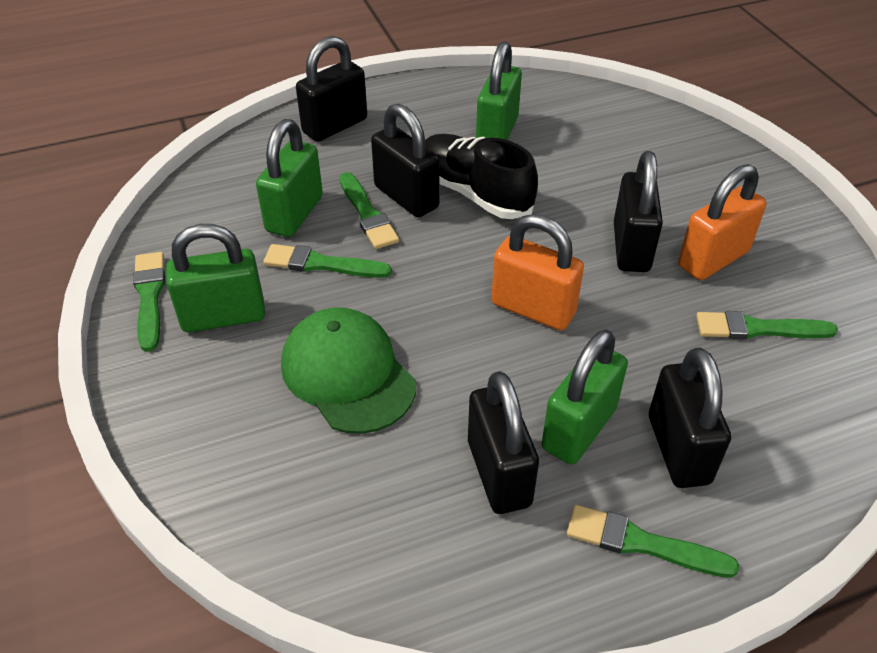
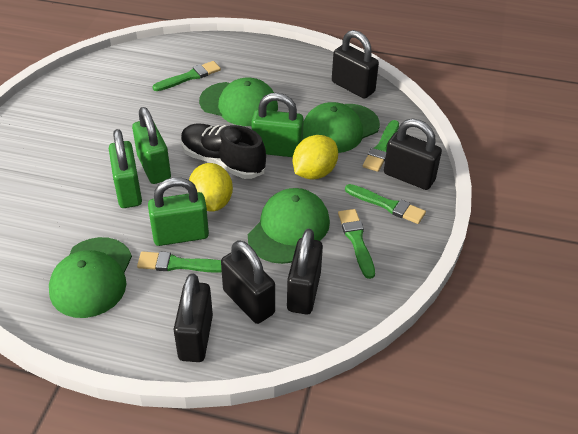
green cap: 1 -> 4
orange padlock: 2 -> 0
yellow lemon: 0 -> 2

